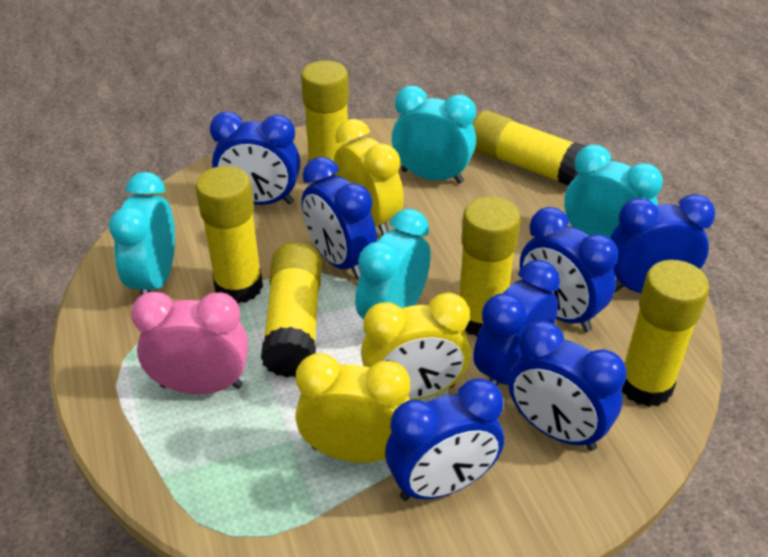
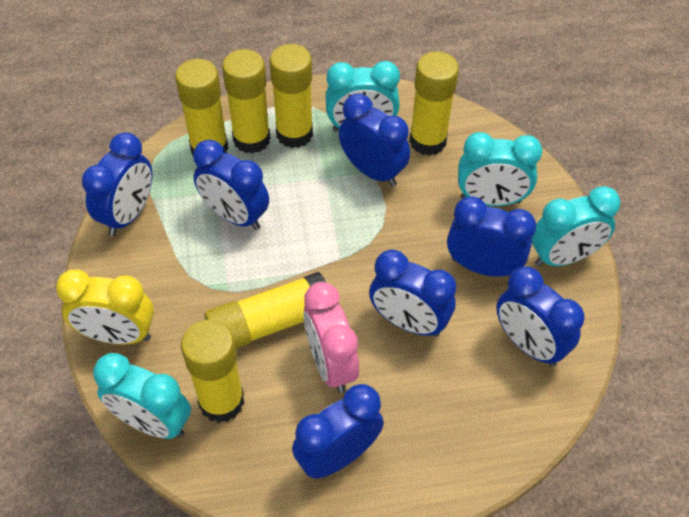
yellow clock: 3 -> 1

